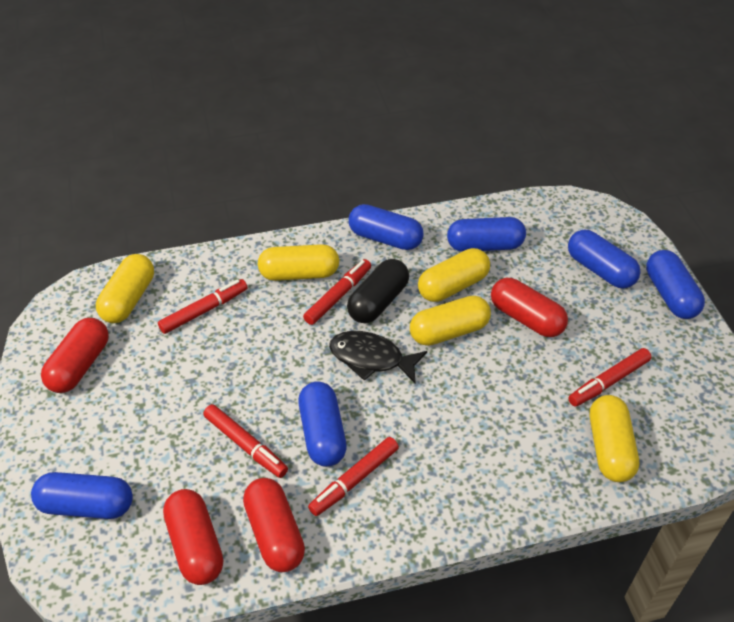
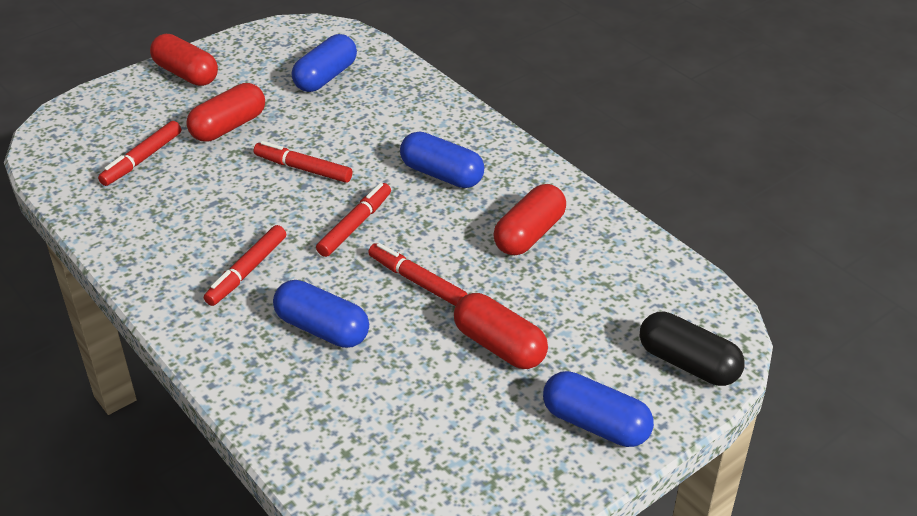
black fish: 1 -> 0
blue capsule: 6 -> 4
yellow capsule: 5 -> 0

